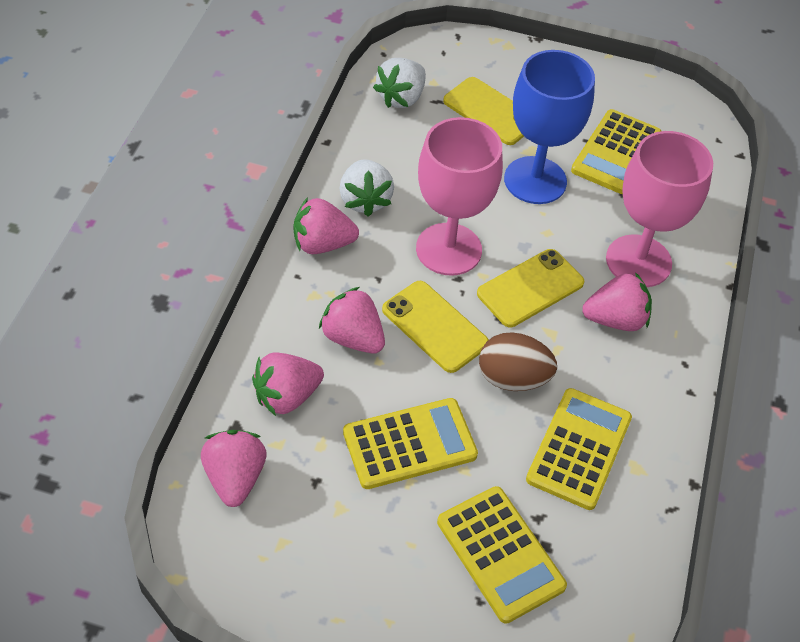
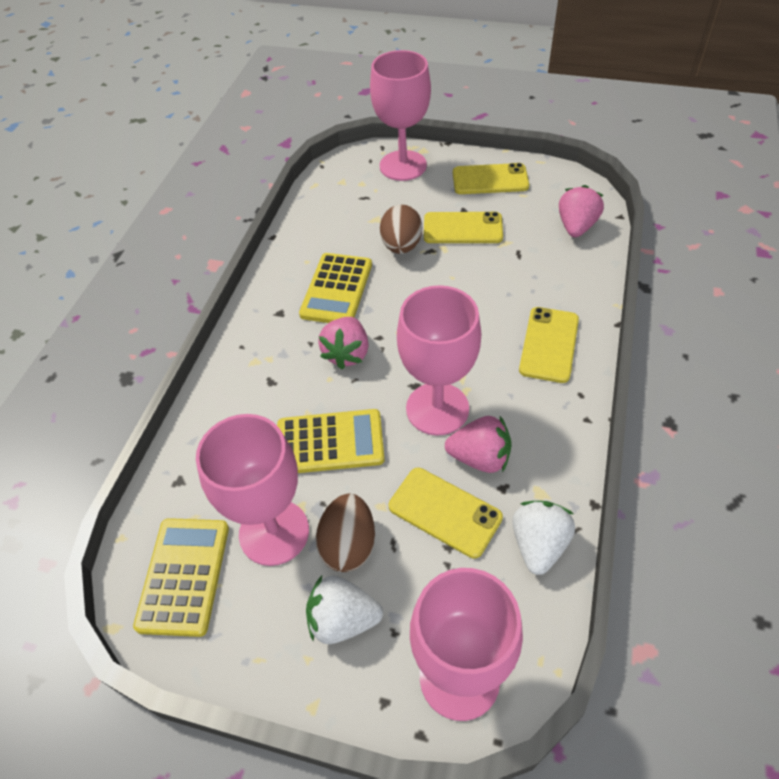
blue goblet: 1 -> 0
brown egg: 1 -> 2
pink goblet: 2 -> 4
pink strawberry: 5 -> 3
yellow calculator: 4 -> 3
yellow phone: 3 -> 4

